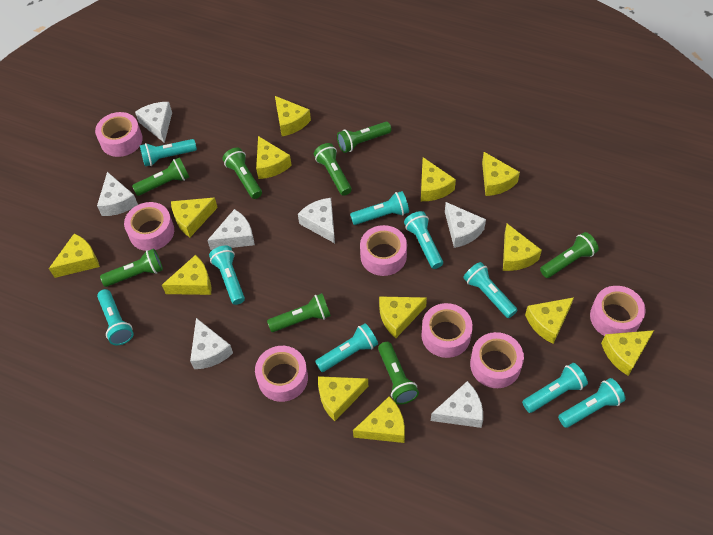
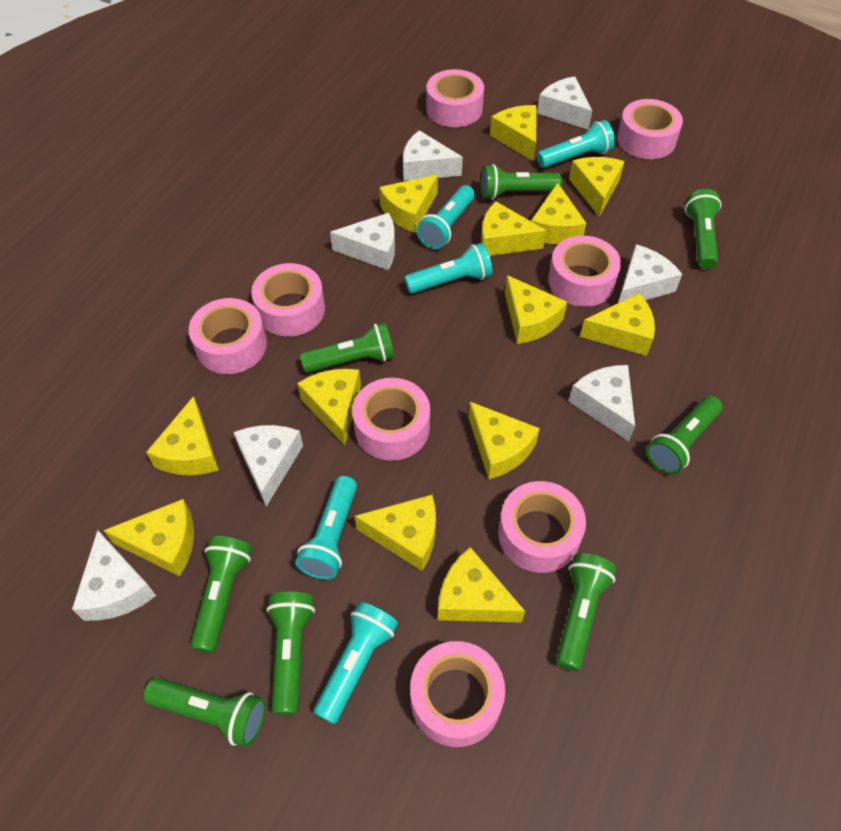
pink tape: 7 -> 8
turquoise flashlight: 9 -> 5

